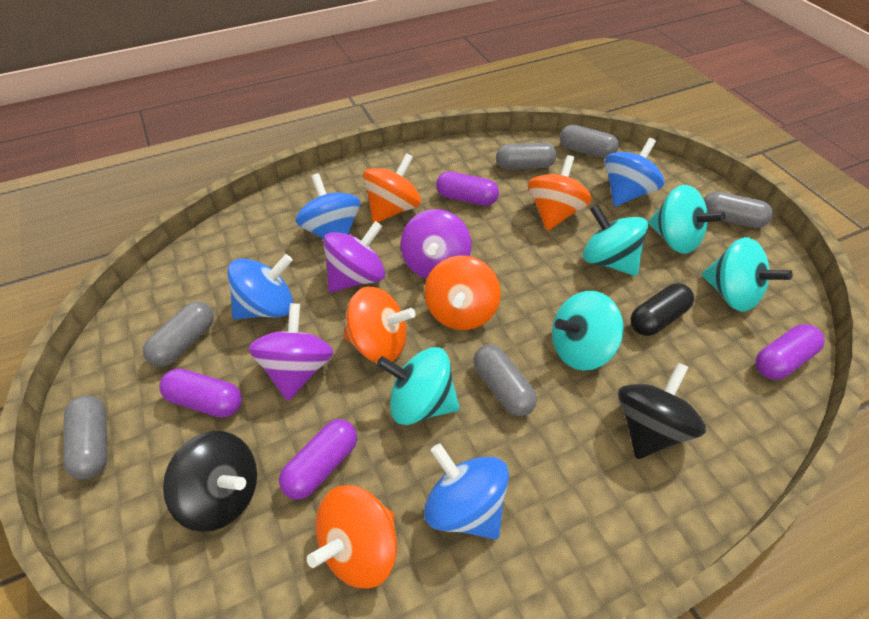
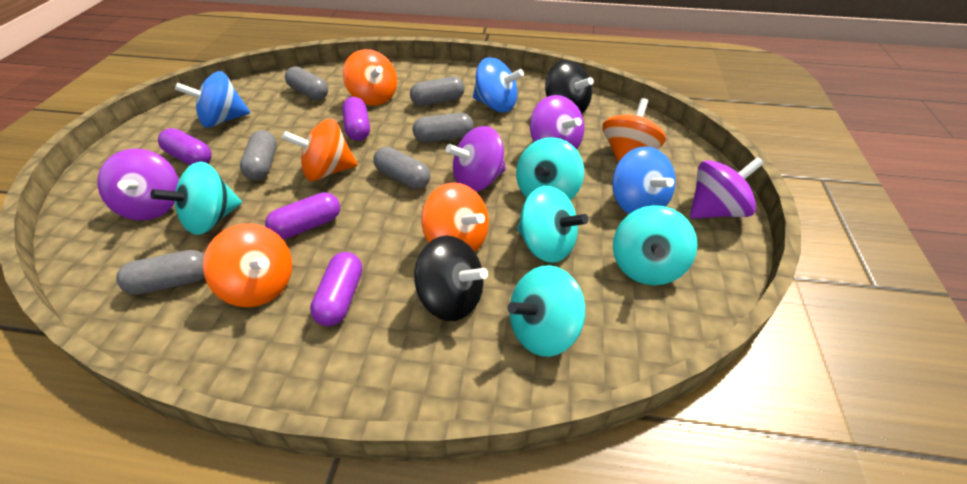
black capsule: 1 -> 0
blue spinning top: 4 -> 3
purple spinning top: 3 -> 4

